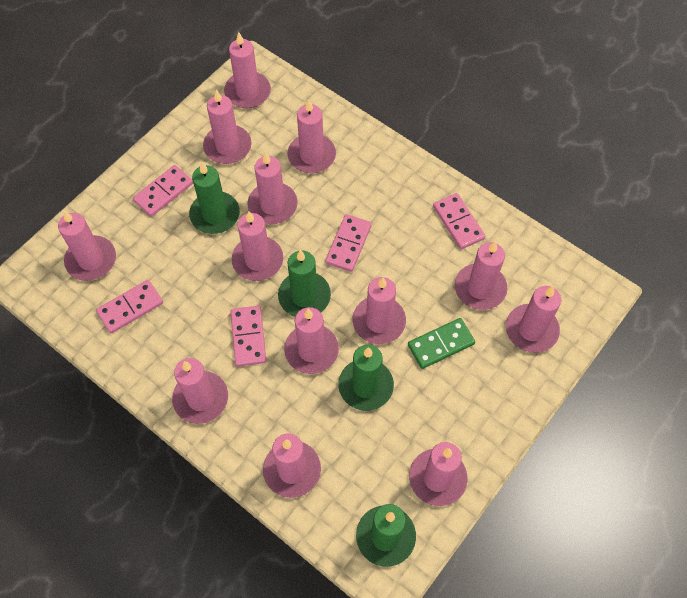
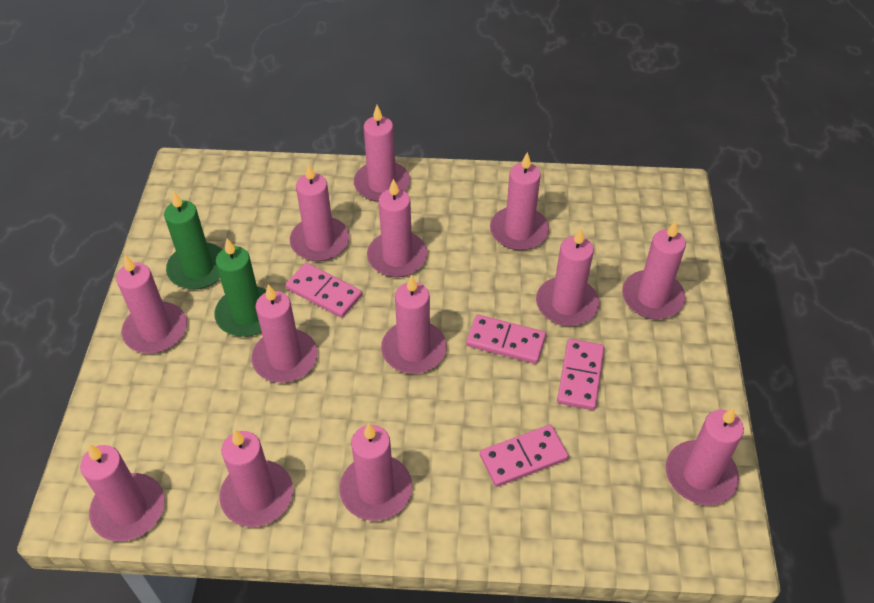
green candle: 4 -> 2
green domino: 1 -> 0
pink domino: 5 -> 4

